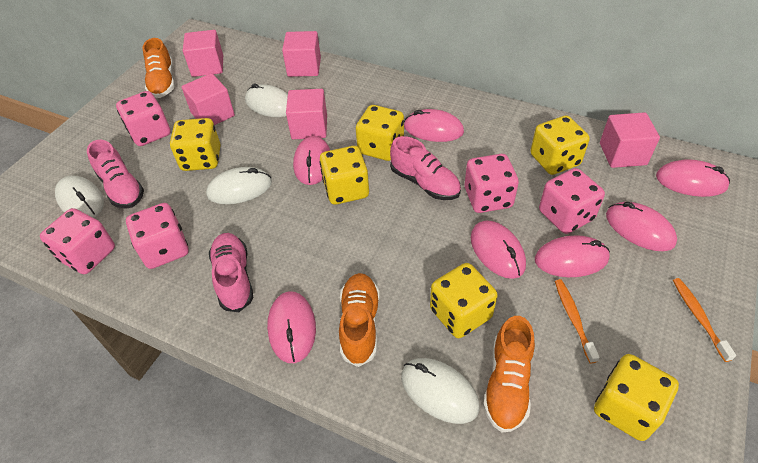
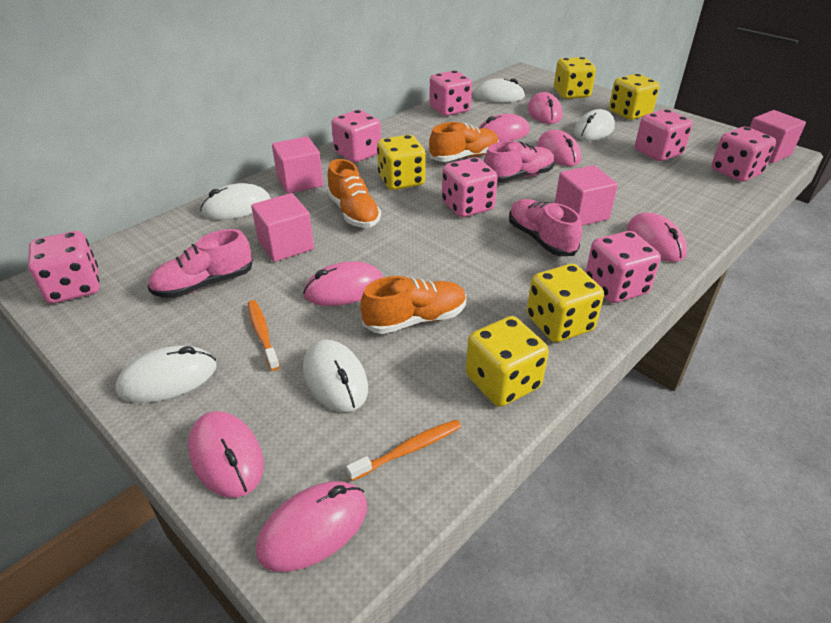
pink cube: 5 -> 4
pink dice: 5 -> 7
white mouse: 4 -> 5
yellow dice: 6 -> 5

